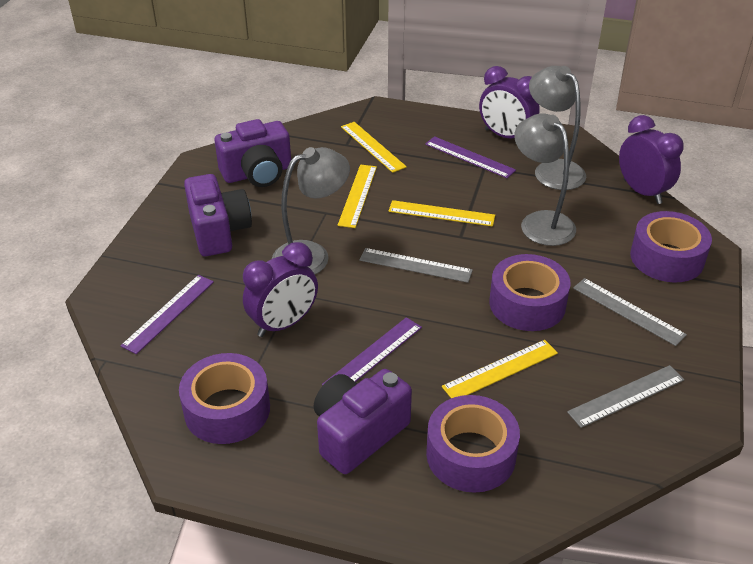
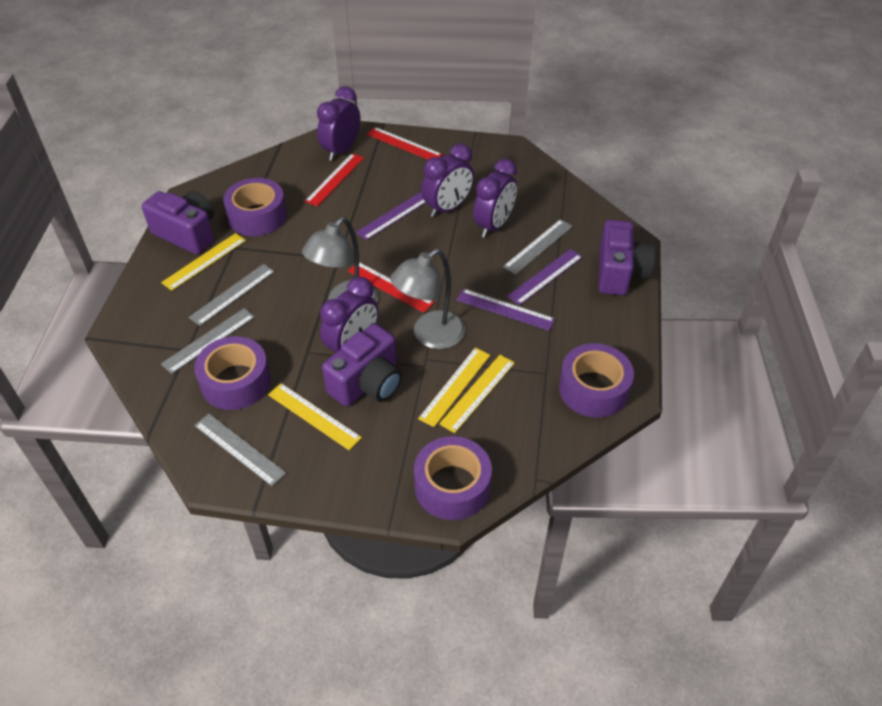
grey lamp: 3 -> 2
grey ruler: 3 -> 4
purple clock: 3 -> 4
red ruler: 0 -> 3

